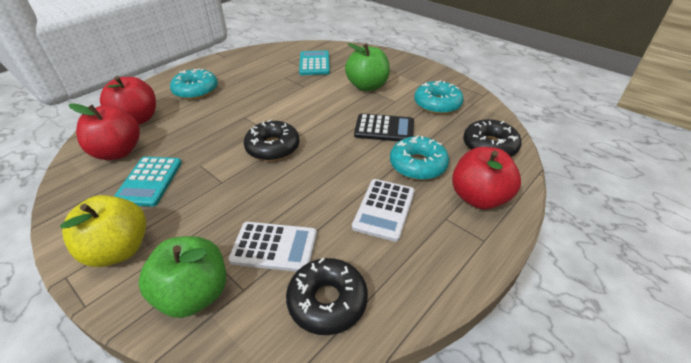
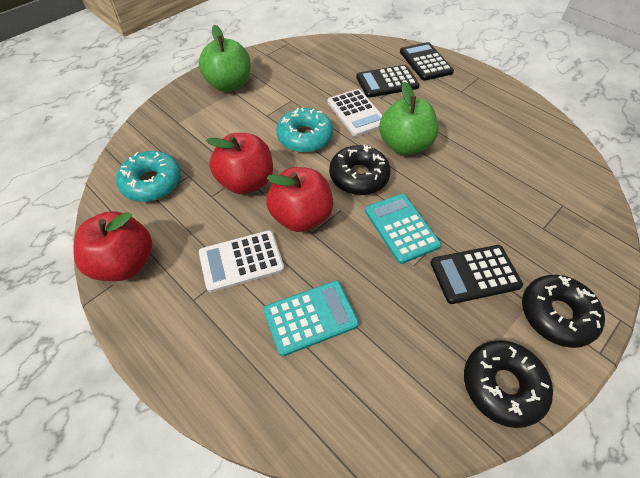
black calculator: 1 -> 3
turquoise donut: 3 -> 2
yellow apple: 1 -> 0

